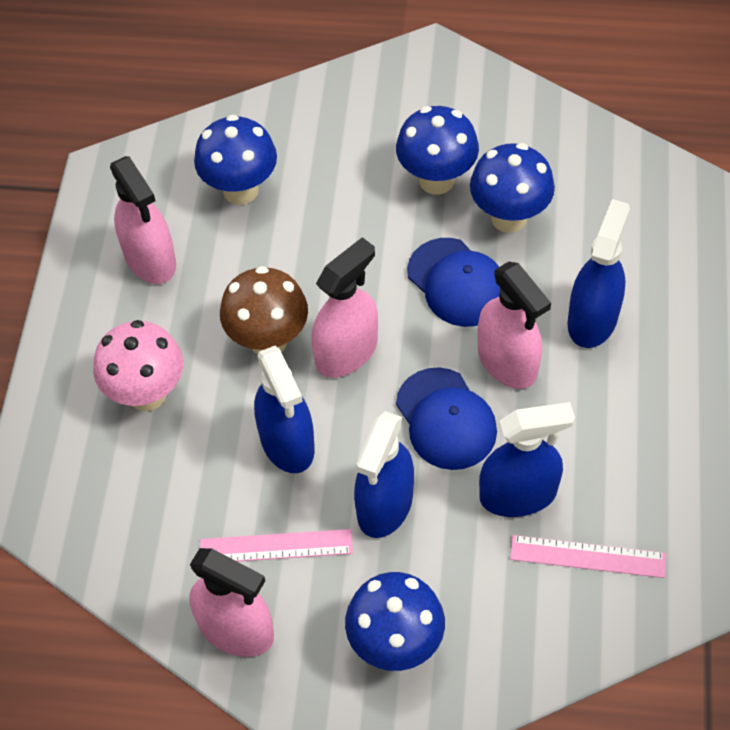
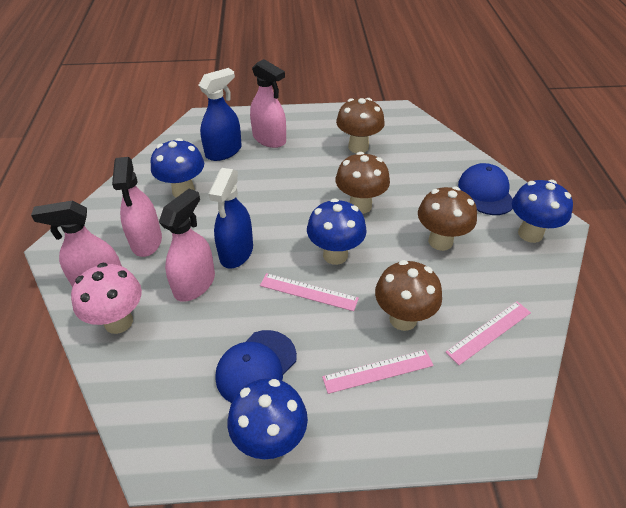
blue spray bottle: 4 -> 2
brown mushroom: 1 -> 4
pink ruler: 2 -> 3

